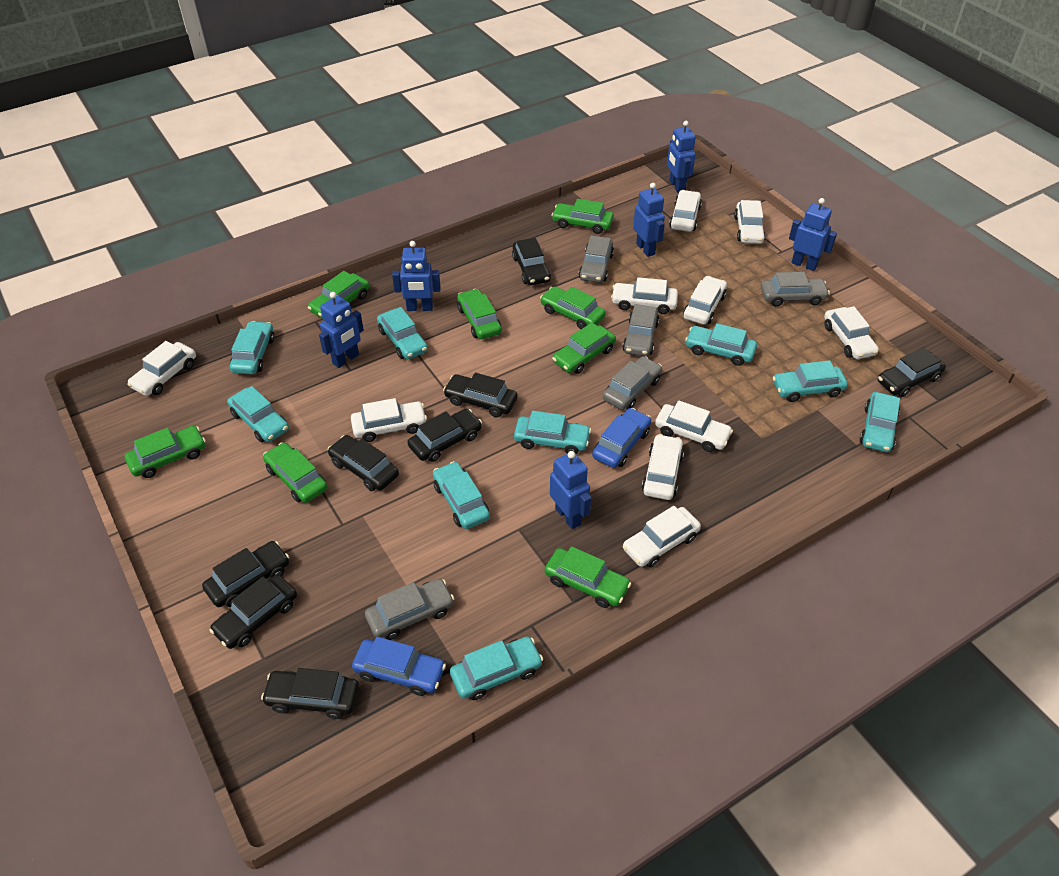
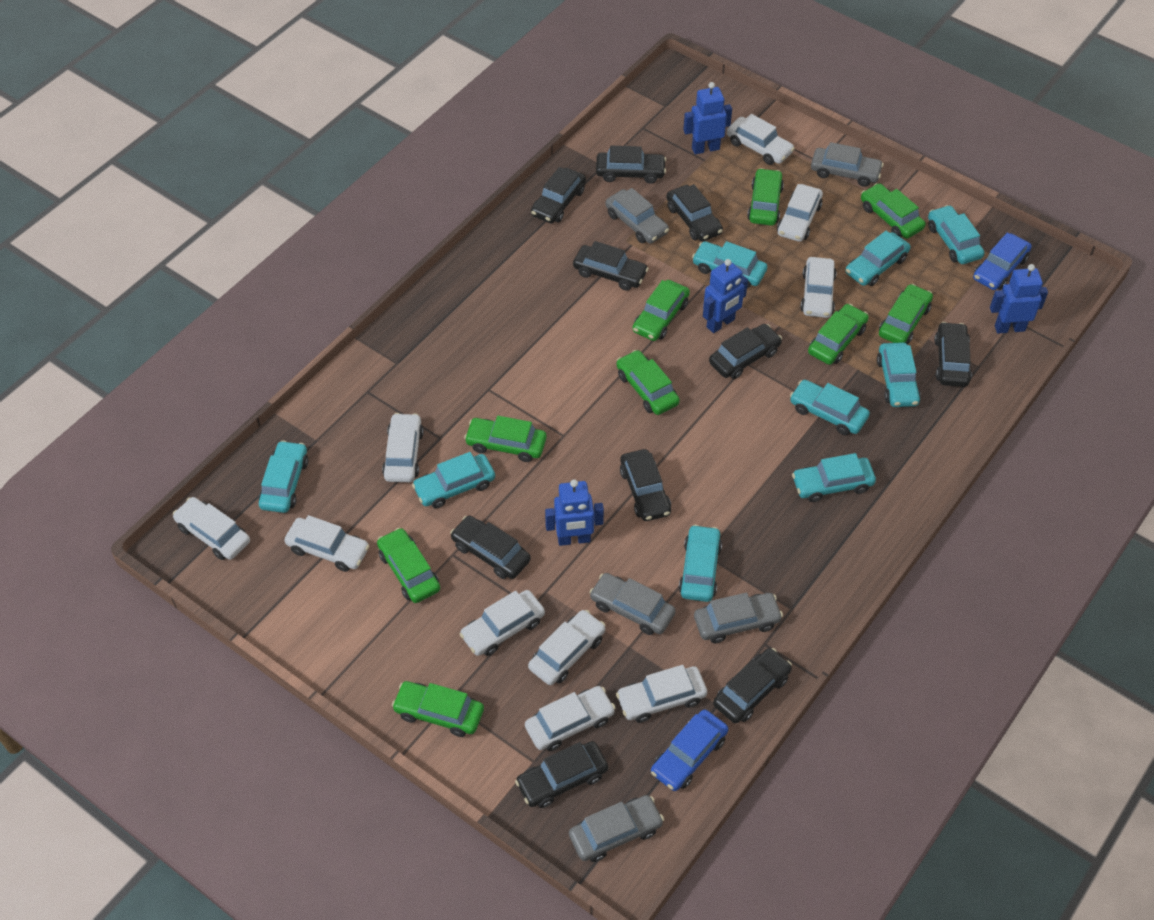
black car: 8 -> 10
blue robot: 6 -> 4
green car: 8 -> 9

